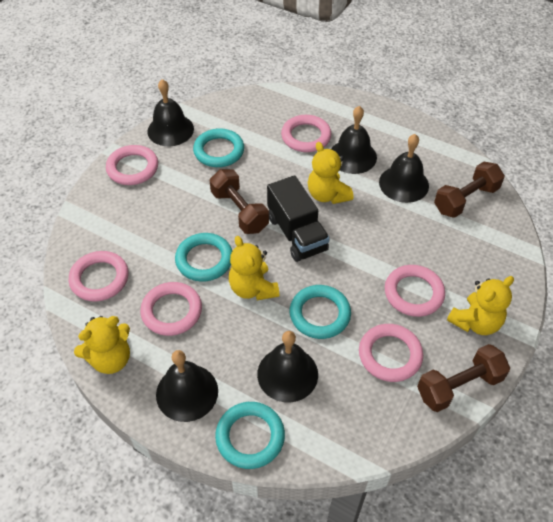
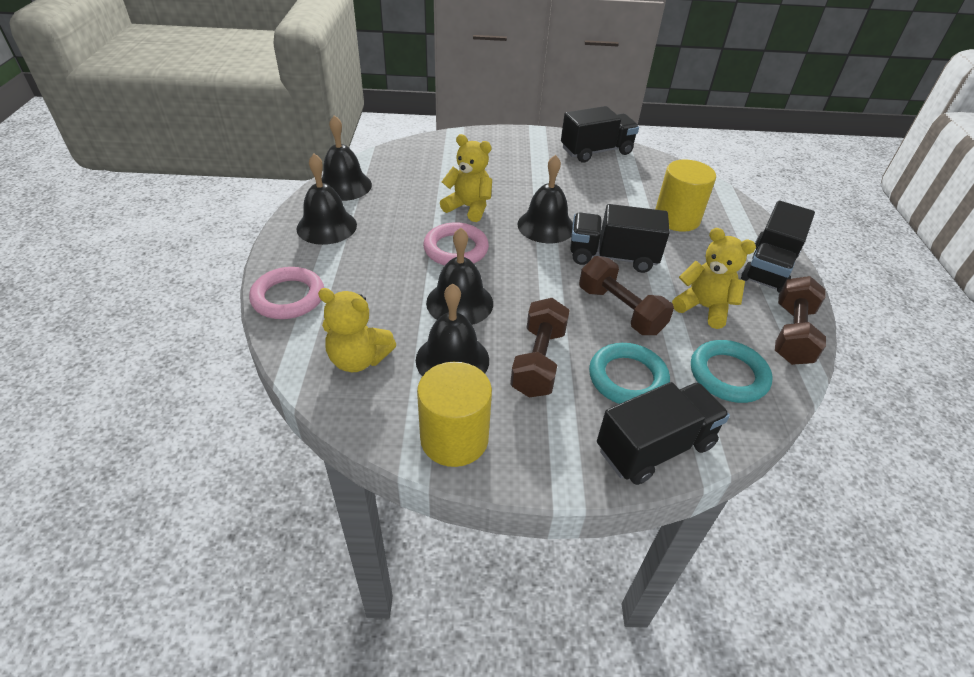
black truck: 1 -> 4
pink ring: 6 -> 2
turquoise ring: 4 -> 2
yellow cylinder: 0 -> 2
yellow teddy bear: 4 -> 3

